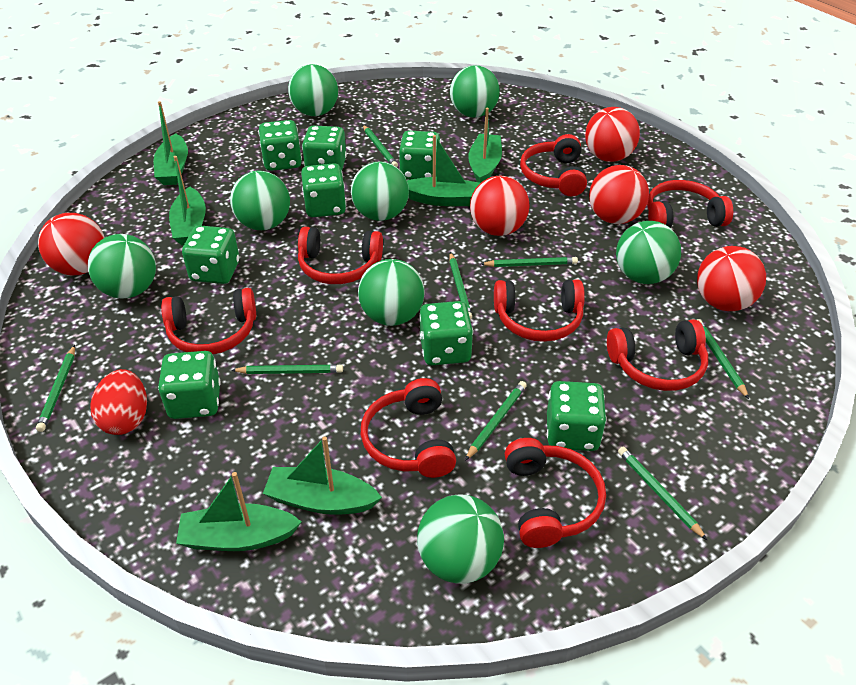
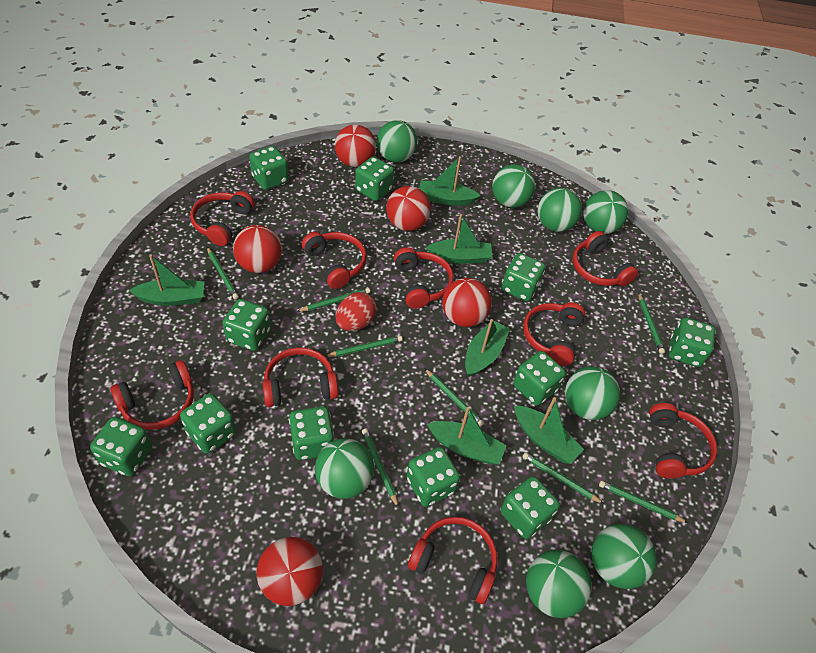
green dice: 8 -> 11
red headphones: 8 -> 9

